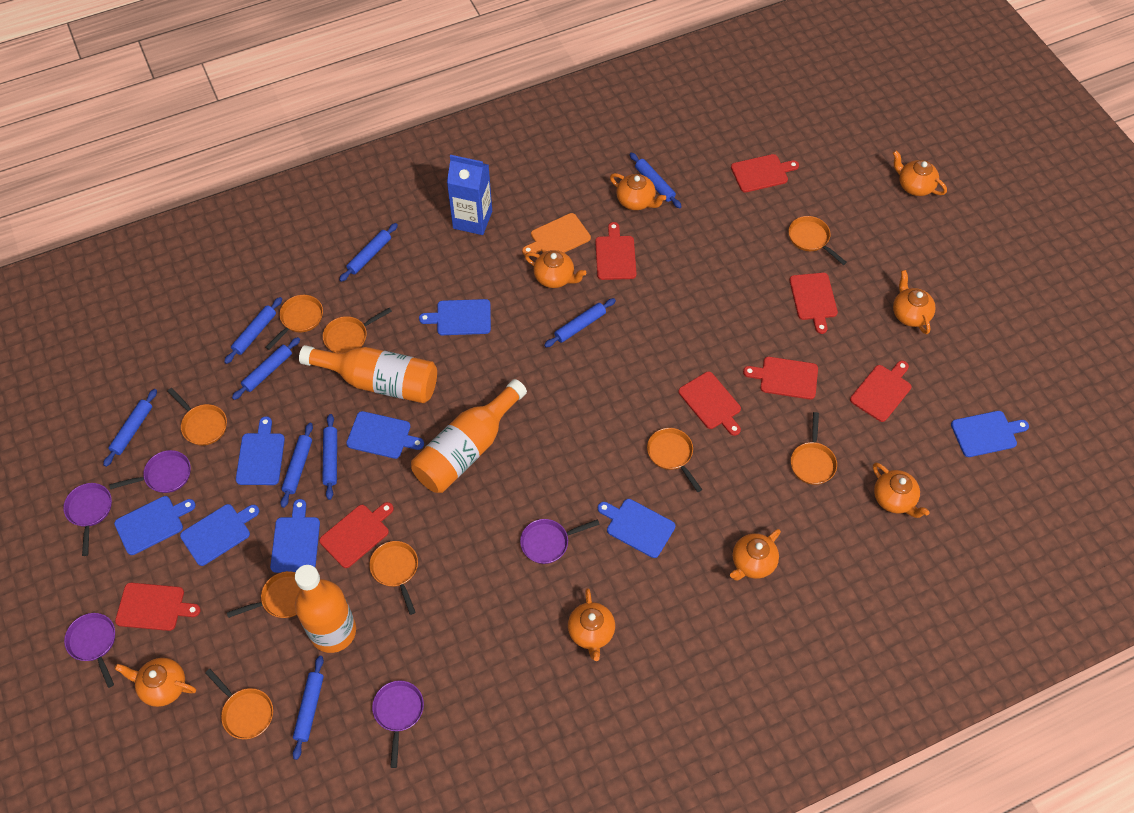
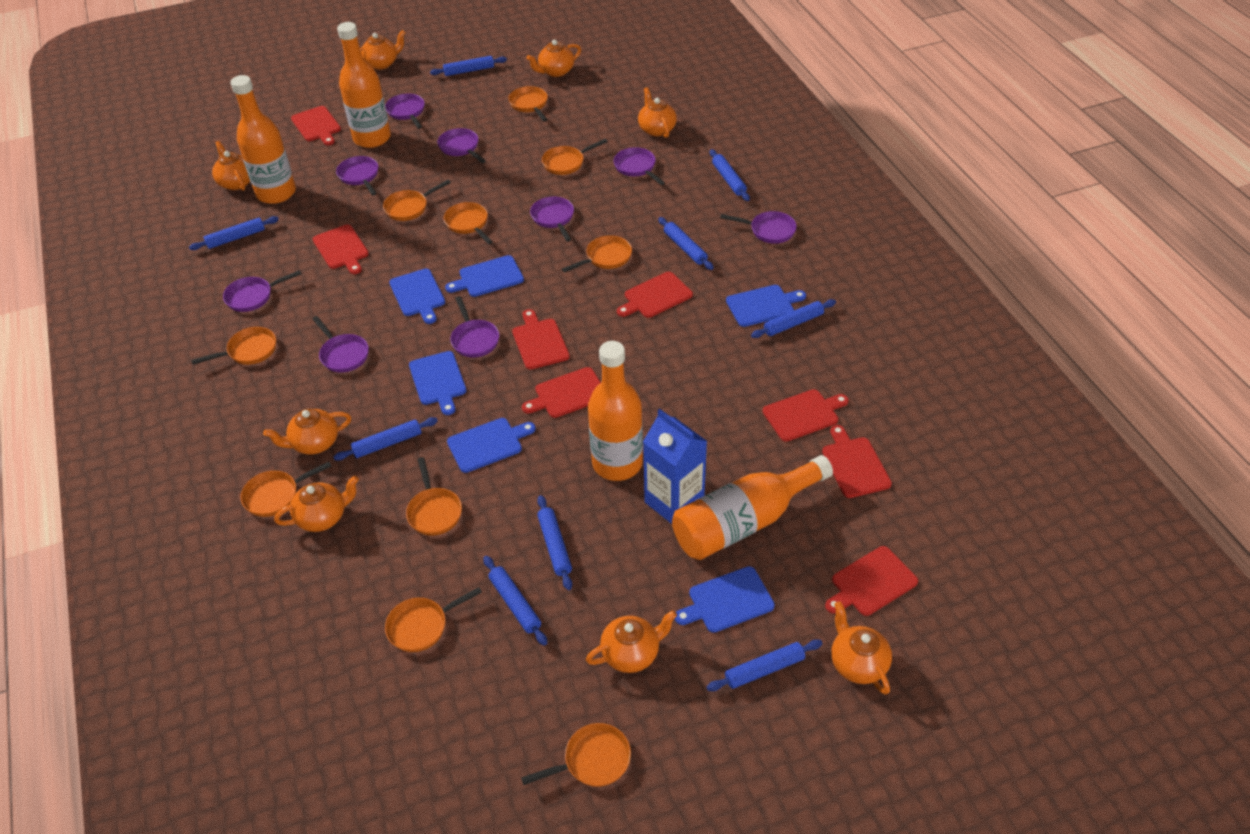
blue cutting board: 8 -> 6
orange bottle: 3 -> 4
orange cutting board: 1 -> 0
orange pan: 9 -> 10
purple pan: 5 -> 9

